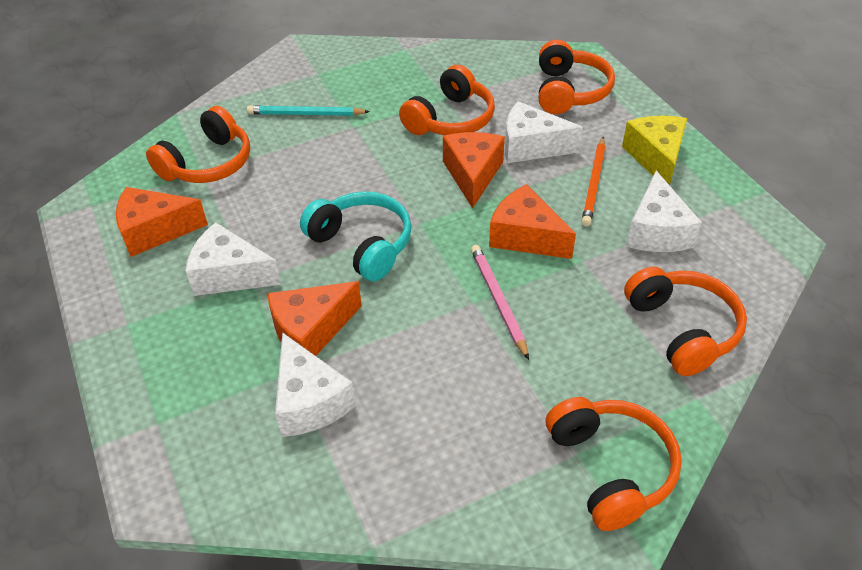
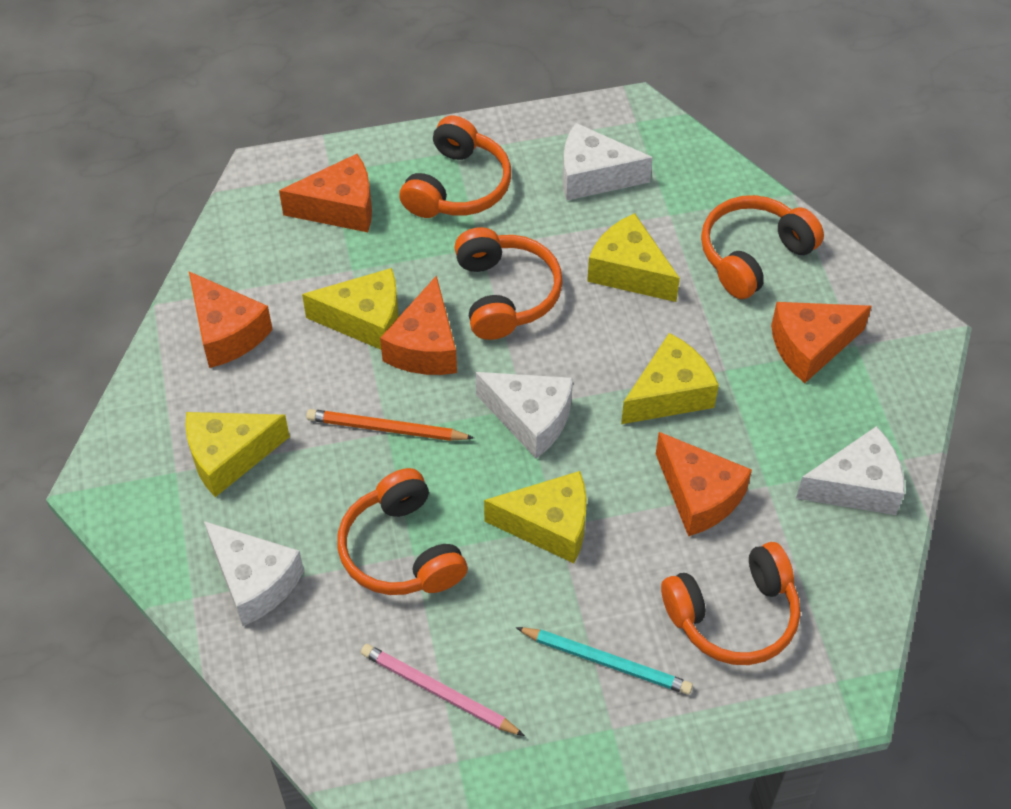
orange cheese: 4 -> 5
turquoise headphones: 1 -> 0
yellow cheese: 1 -> 5

